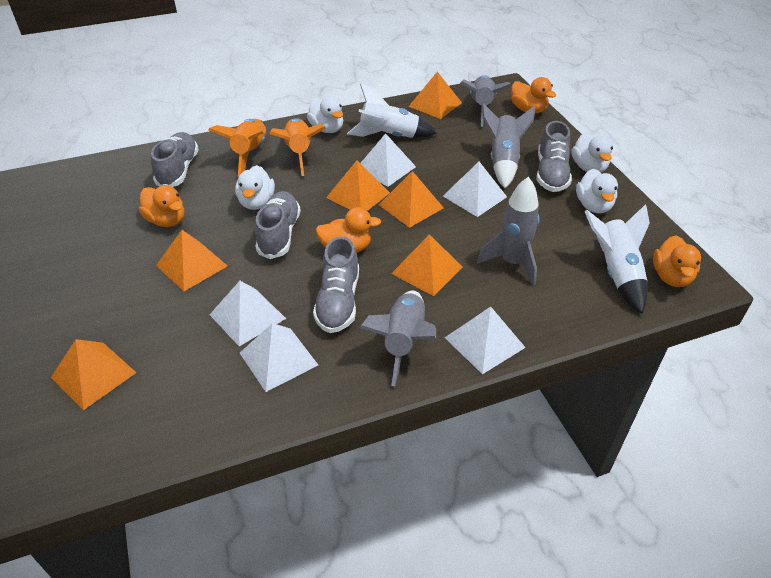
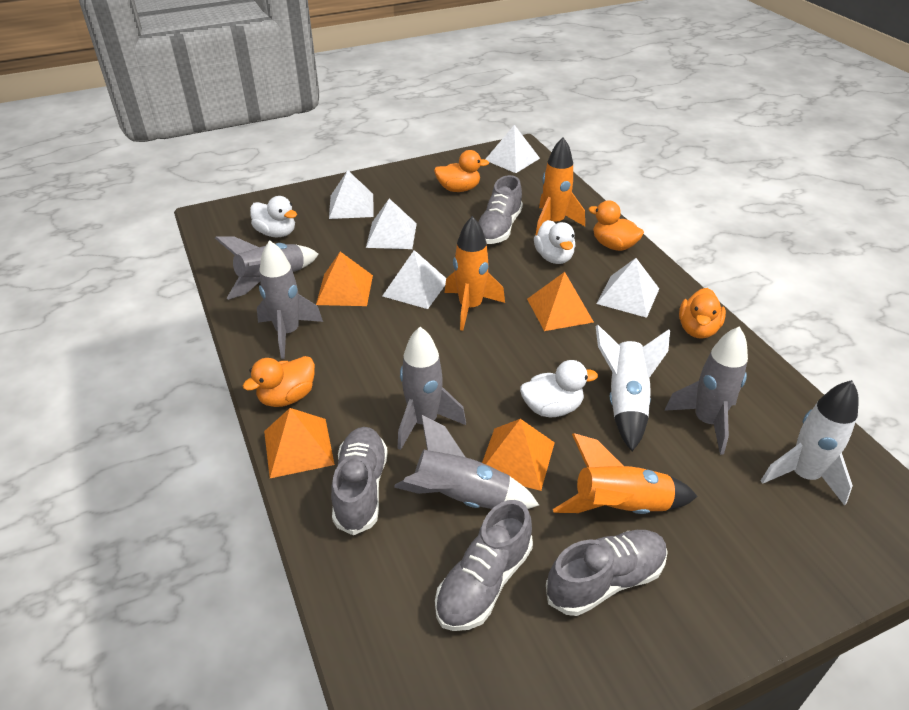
grey rocket: 4 -> 5
orange pyramid: 6 -> 4
orange rocket: 2 -> 3
white duck: 4 -> 3

